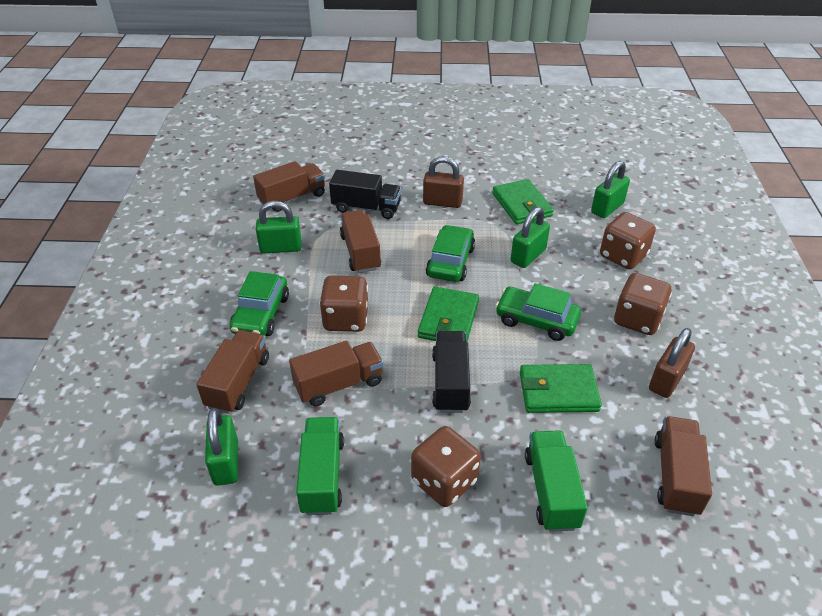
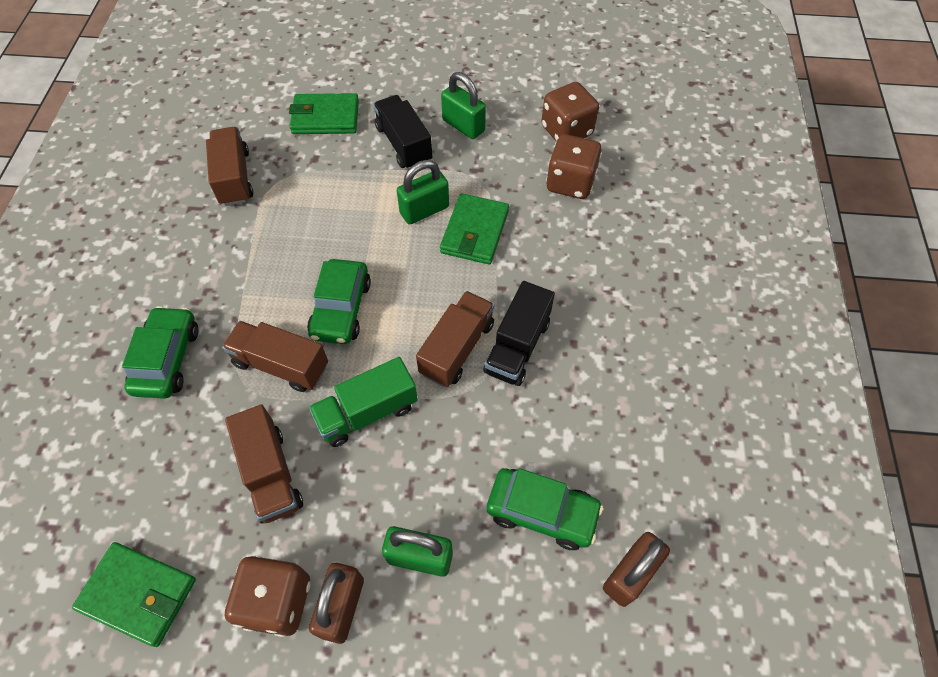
brown dice: 4 -> 3
brown truck: 5 -> 4
green padlock: 4 -> 3
green truck: 2 -> 1

